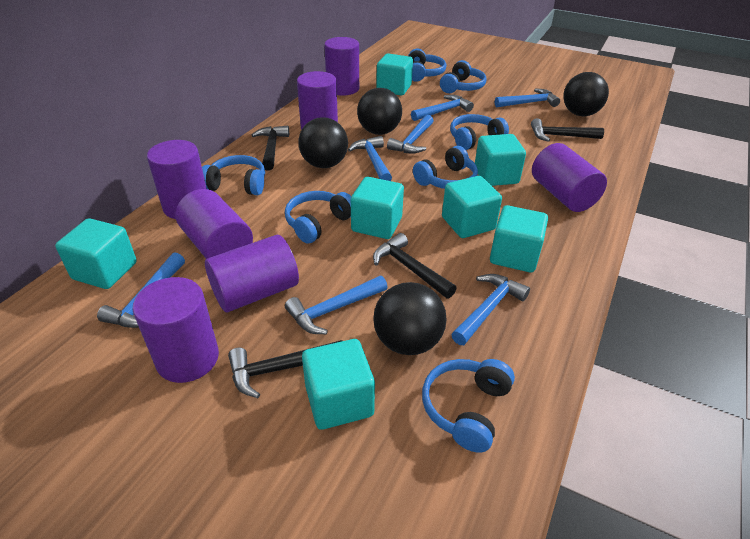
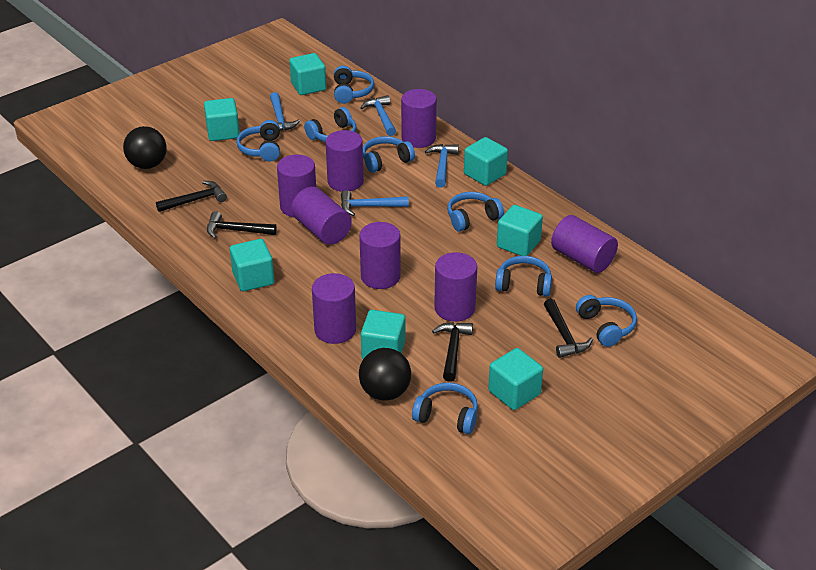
black ball: 4 -> 2
blue hammer: 7 -> 4
blue headphones: 7 -> 8
purple cylinder: 7 -> 8

